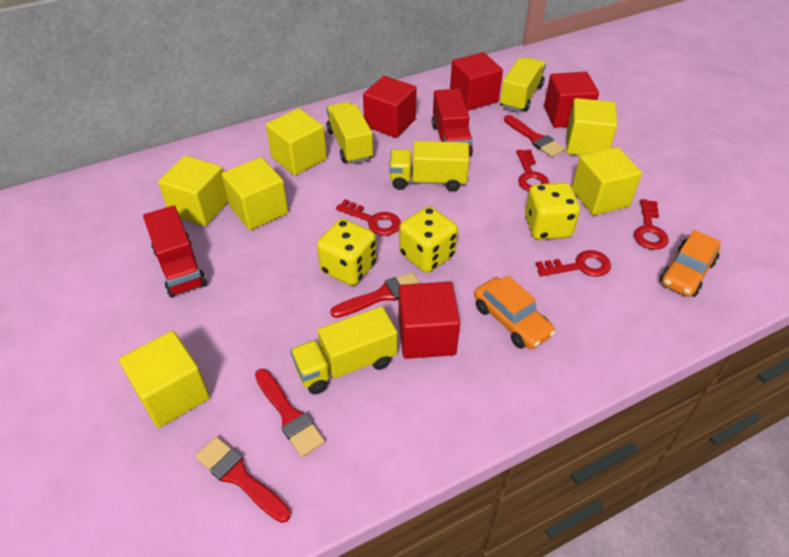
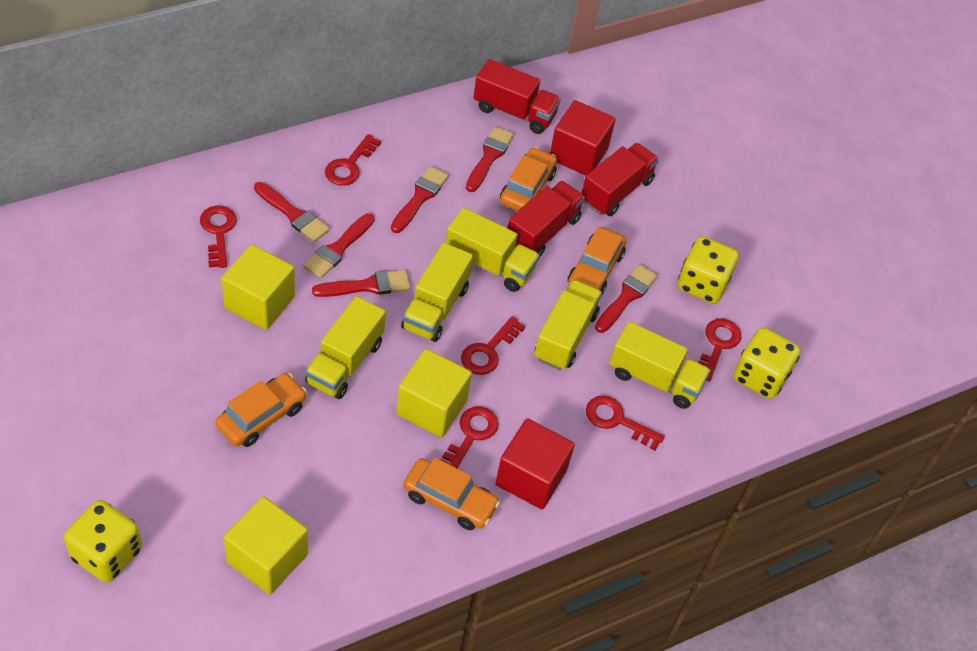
orange car: 2 -> 4
red brush: 4 -> 6
red cube: 4 -> 2
red key: 4 -> 6
red truck: 2 -> 3
yellow cube: 6 -> 3
yellow truck: 4 -> 5

